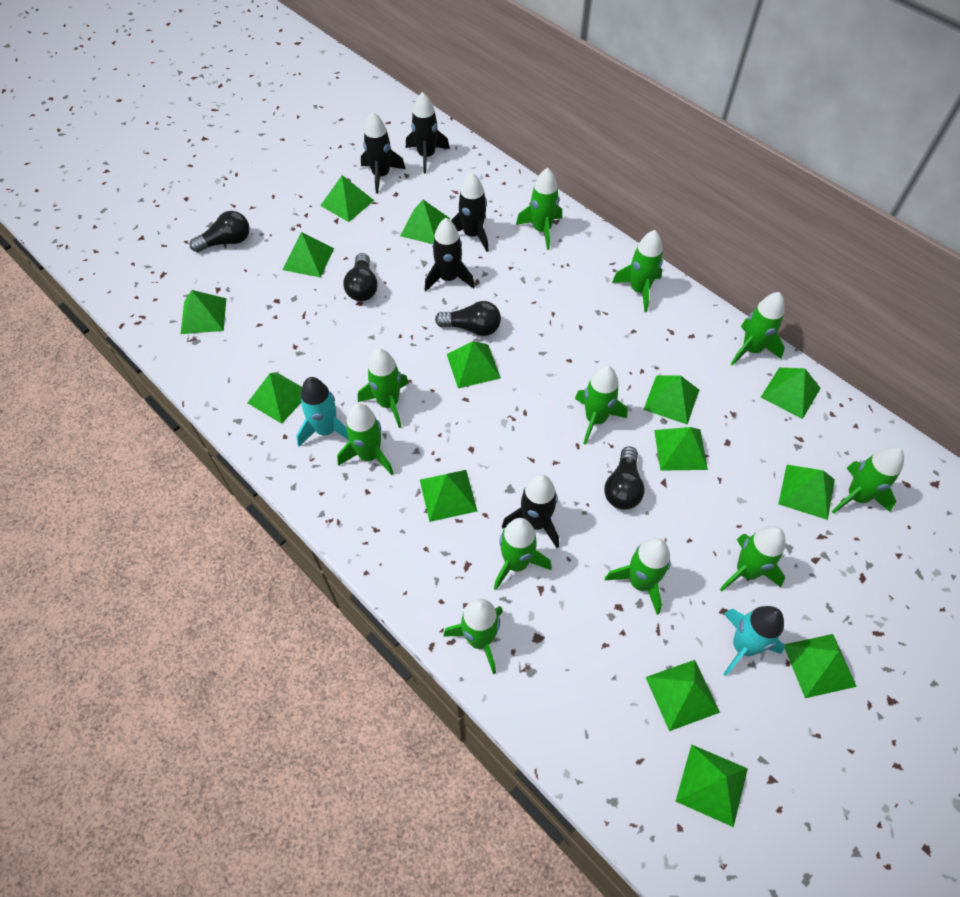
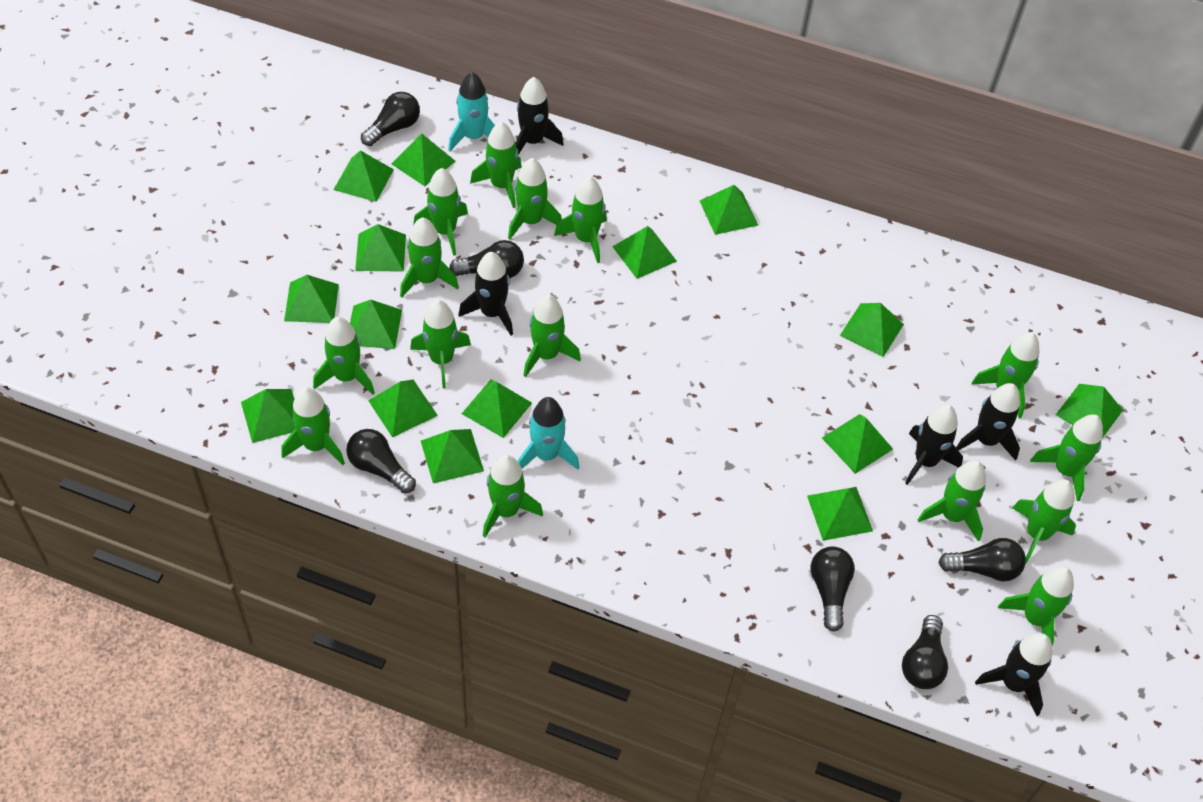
black light bulb: 4 -> 6
green pyramid: 14 -> 15
green rocket: 11 -> 15

